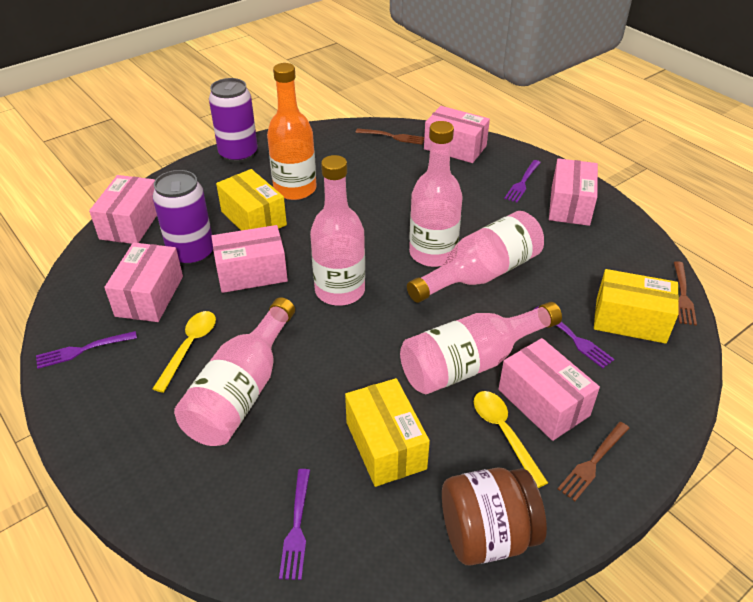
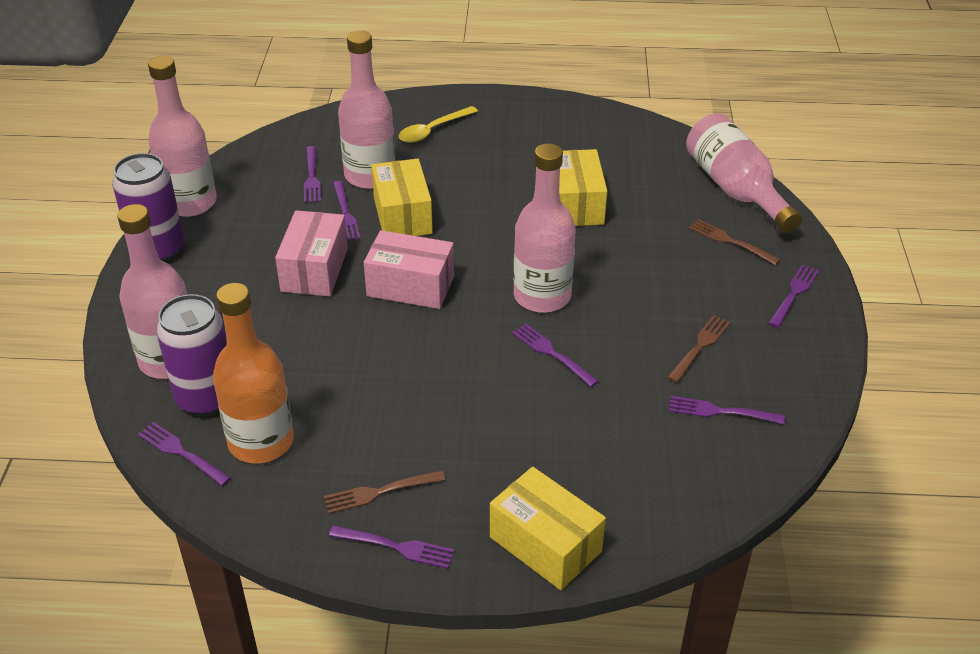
brown jar: 1 -> 0
pink box: 6 -> 2
purple fork: 4 -> 7
yellow spoon: 2 -> 1

